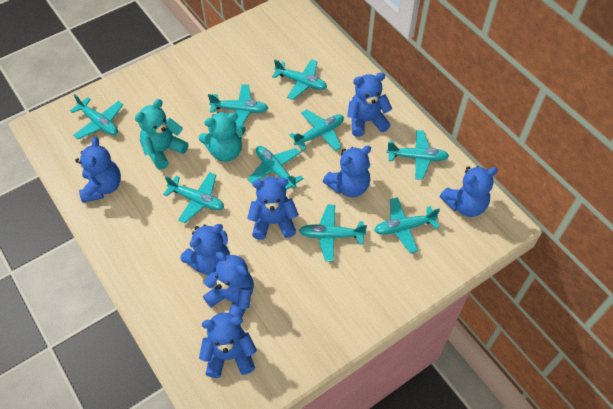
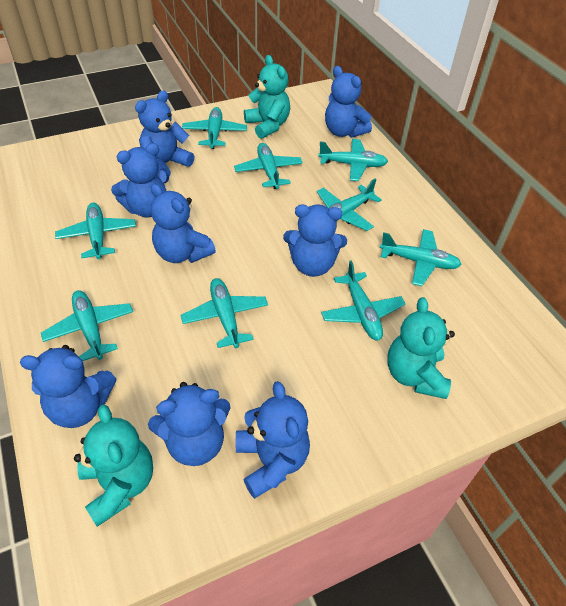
turquoise teddy bear: 2 -> 3

